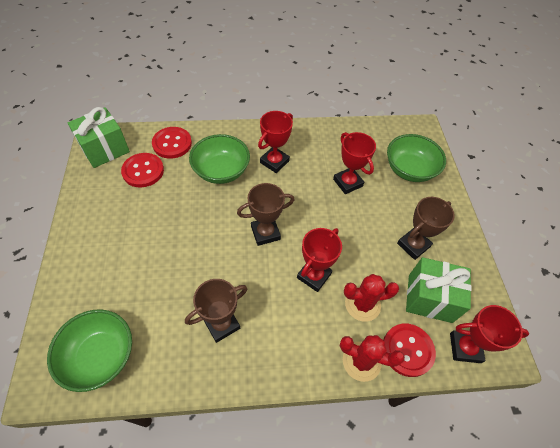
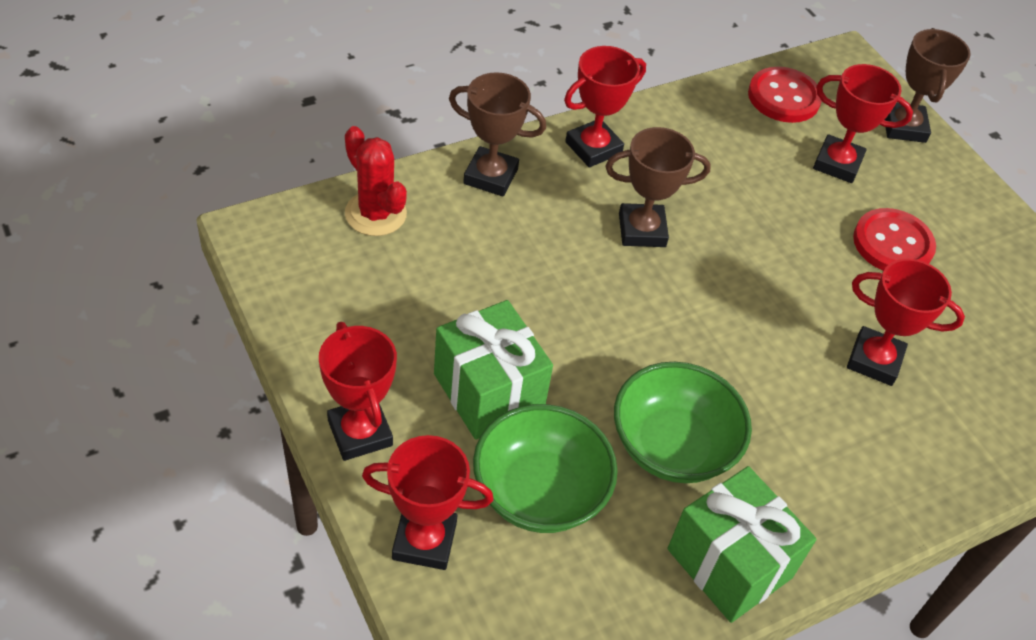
green bowl: 3 -> 2
red button: 3 -> 2
red cactus: 2 -> 1
red trophy: 4 -> 5

